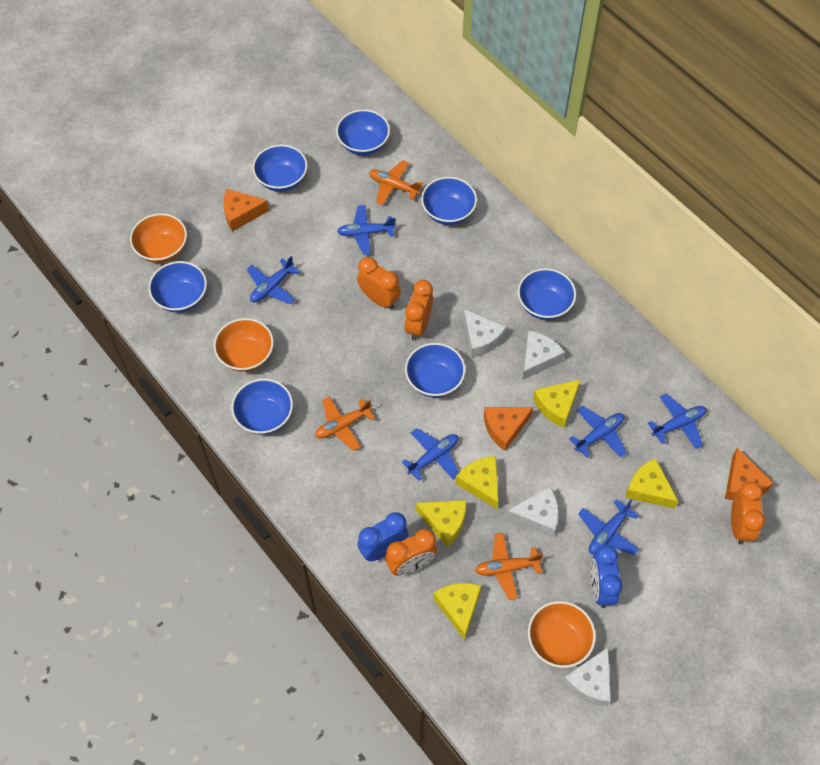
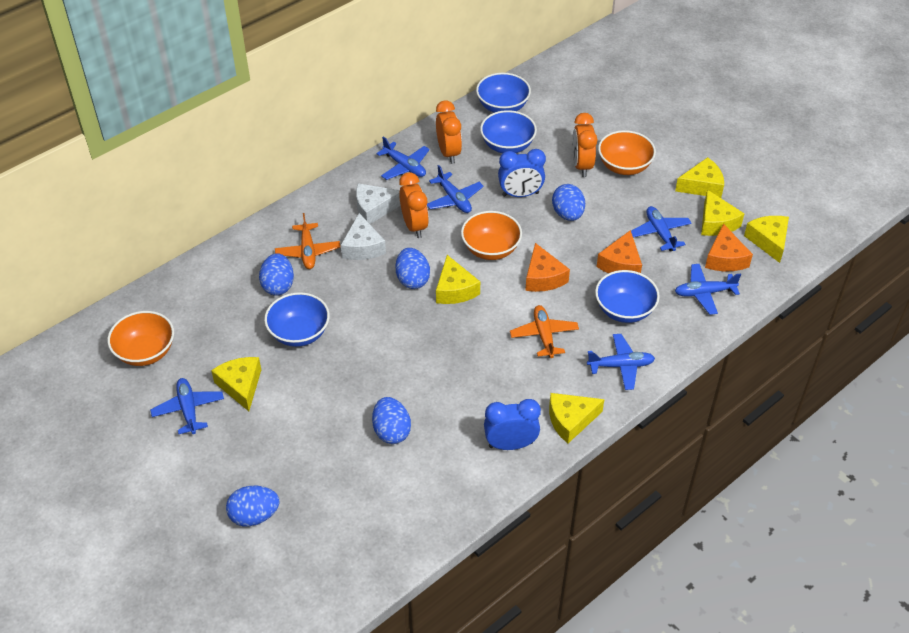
blue bowl: 7 -> 4
blue egg: 0 -> 5
orange clock: 4 -> 3
orange plane: 3 -> 2
white cheese: 4 -> 2
yellow cheese: 5 -> 6

